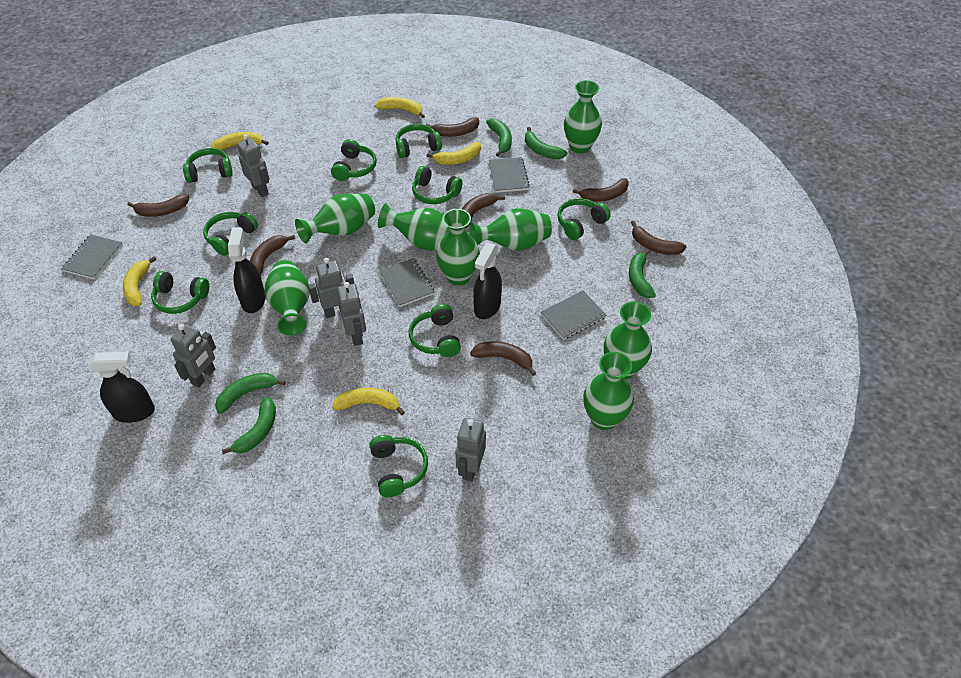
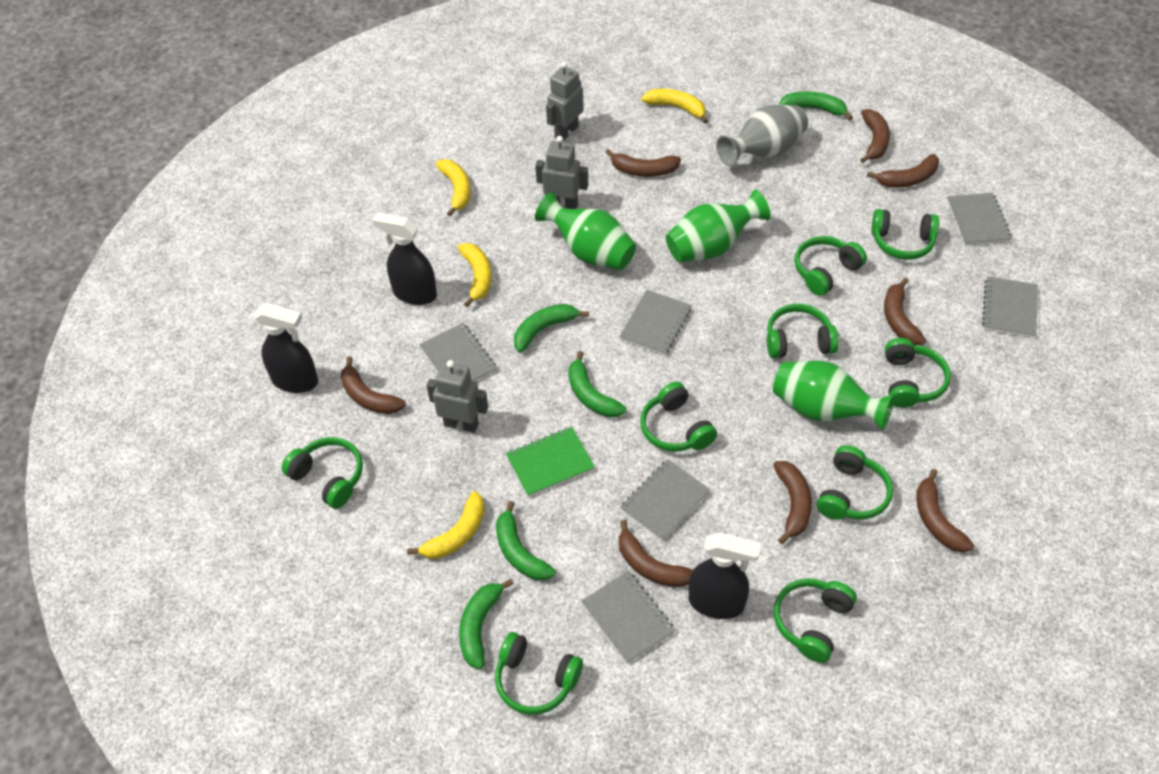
brown banana: 7 -> 8
green notebook: 0 -> 1
green vase: 8 -> 3
grey notebook: 4 -> 6
grey robot: 5 -> 3
grey vase: 0 -> 1
yellow banana: 5 -> 4

